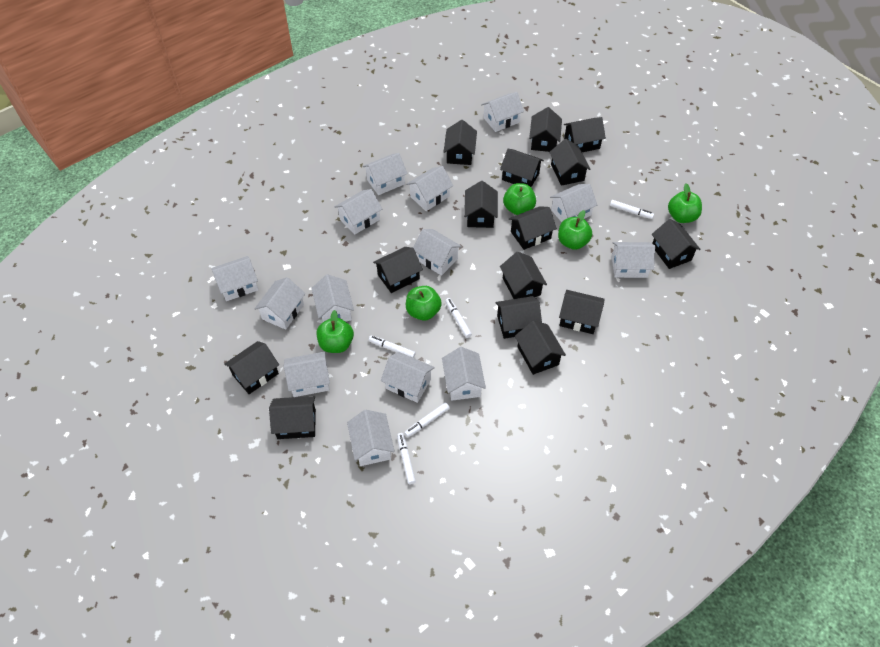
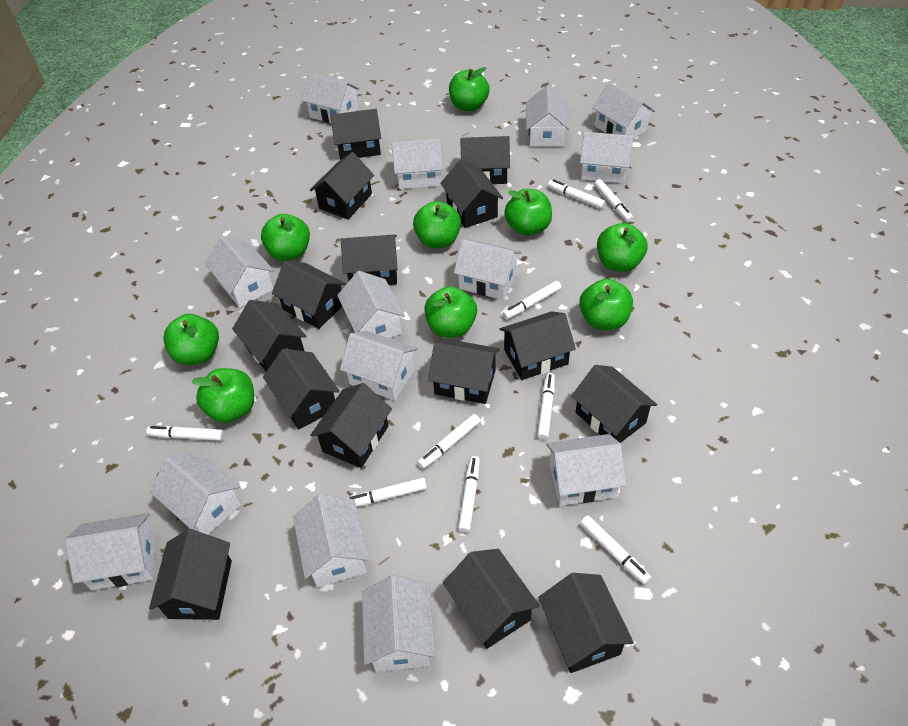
green apple: 5 -> 9
white marker: 5 -> 9

